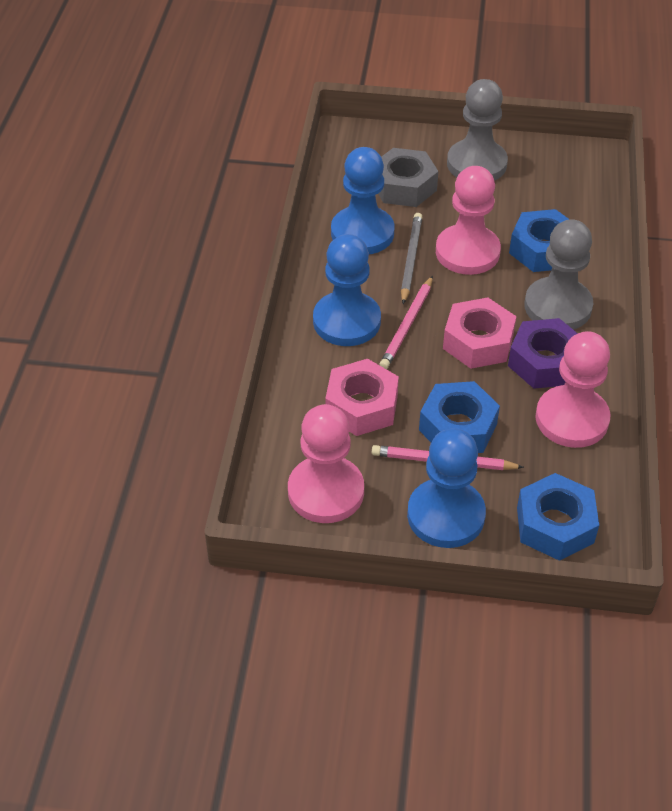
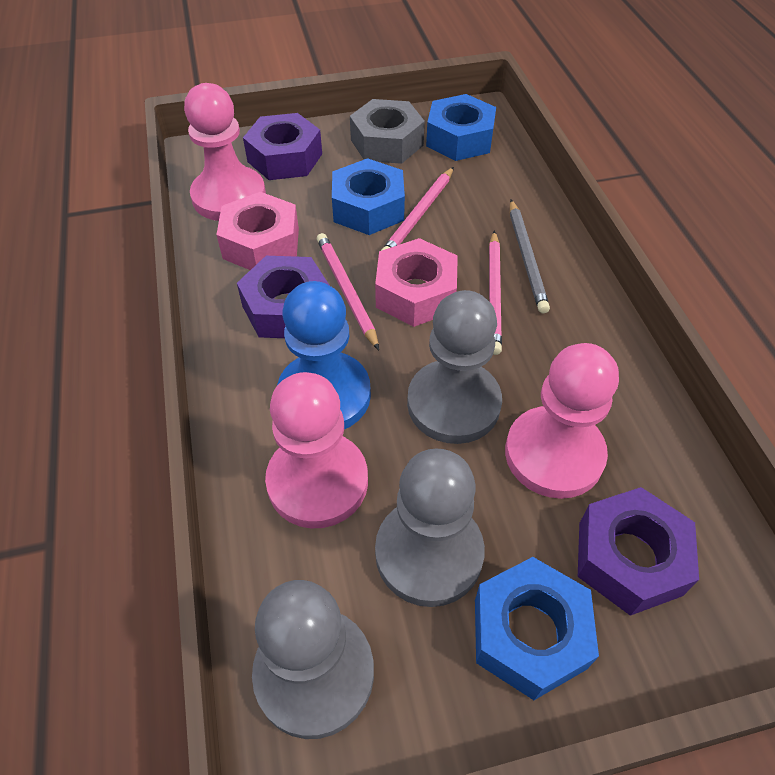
blue pawn: 3 -> 1
grey pawn: 2 -> 3
pink pencil: 2 -> 3
purple nut: 1 -> 3

